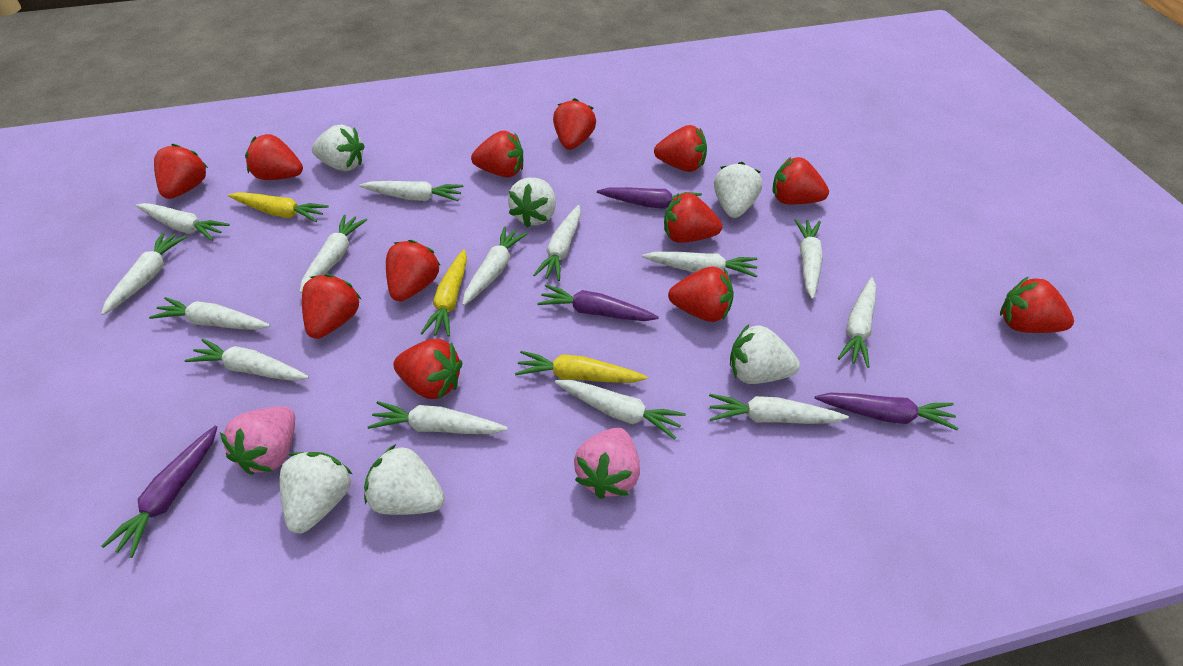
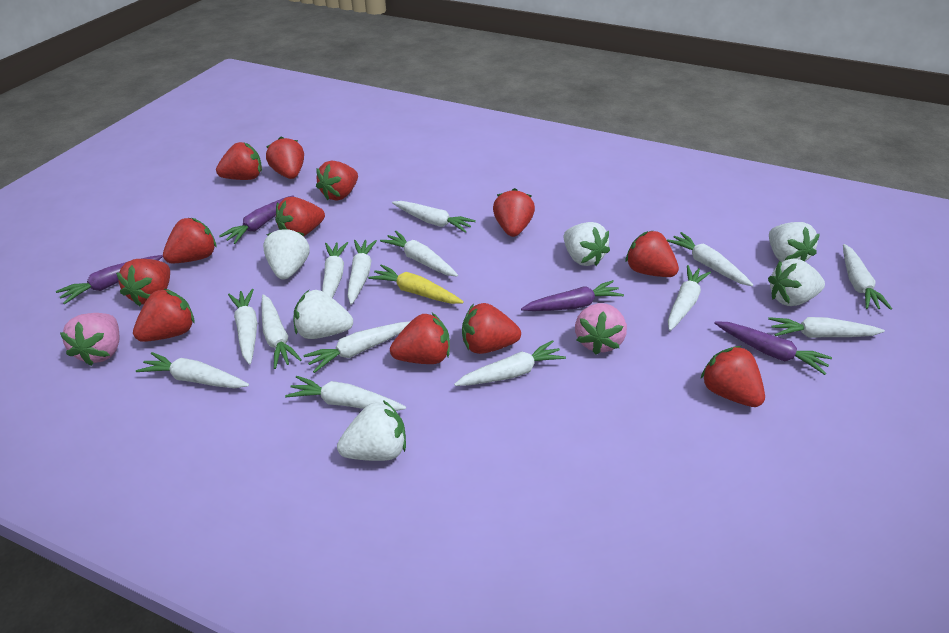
yellow carrot: 3 -> 1

